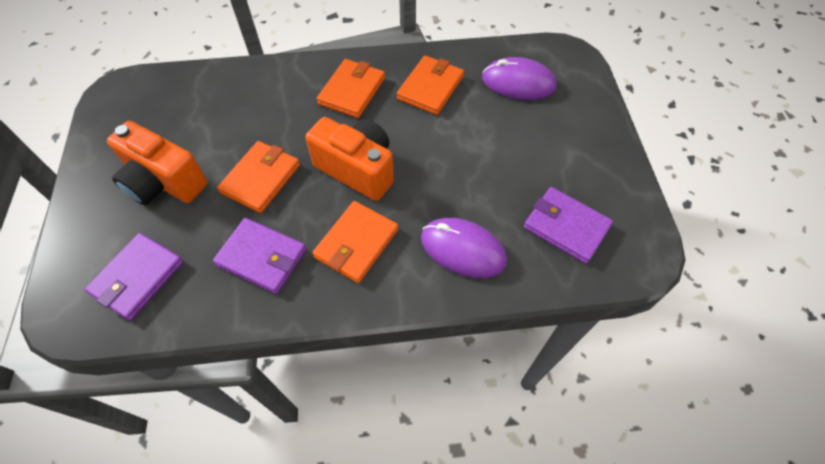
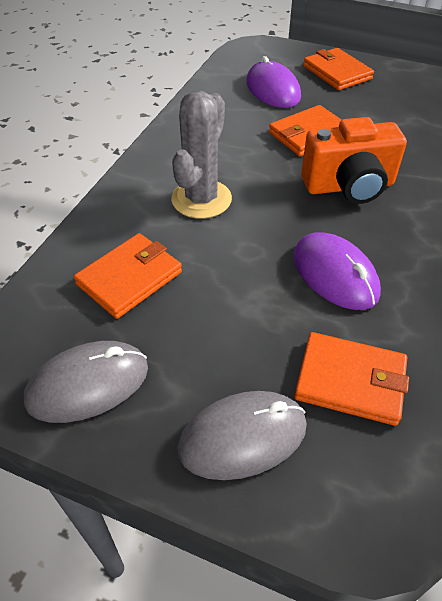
grey cactus: 0 -> 1
grey mouse: 0 -> 2
orange camera: 2 -> 1
purple wallet: 3 -> 0

